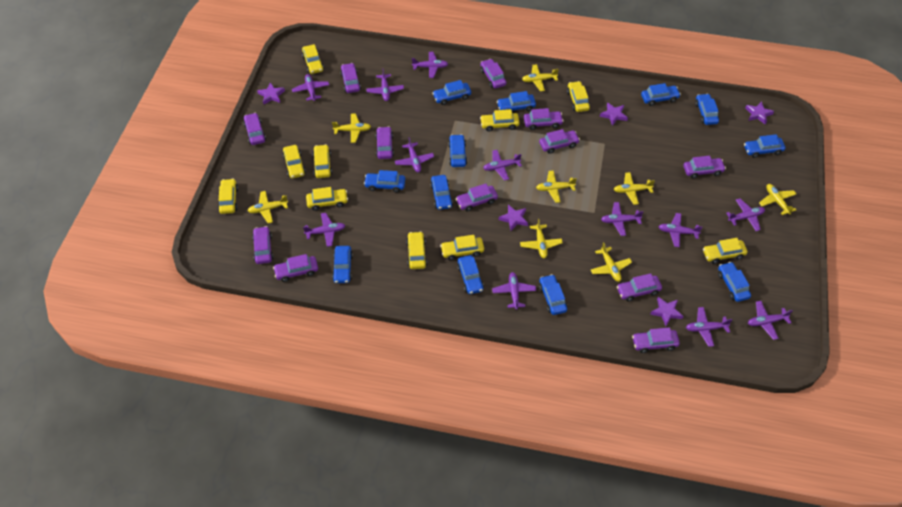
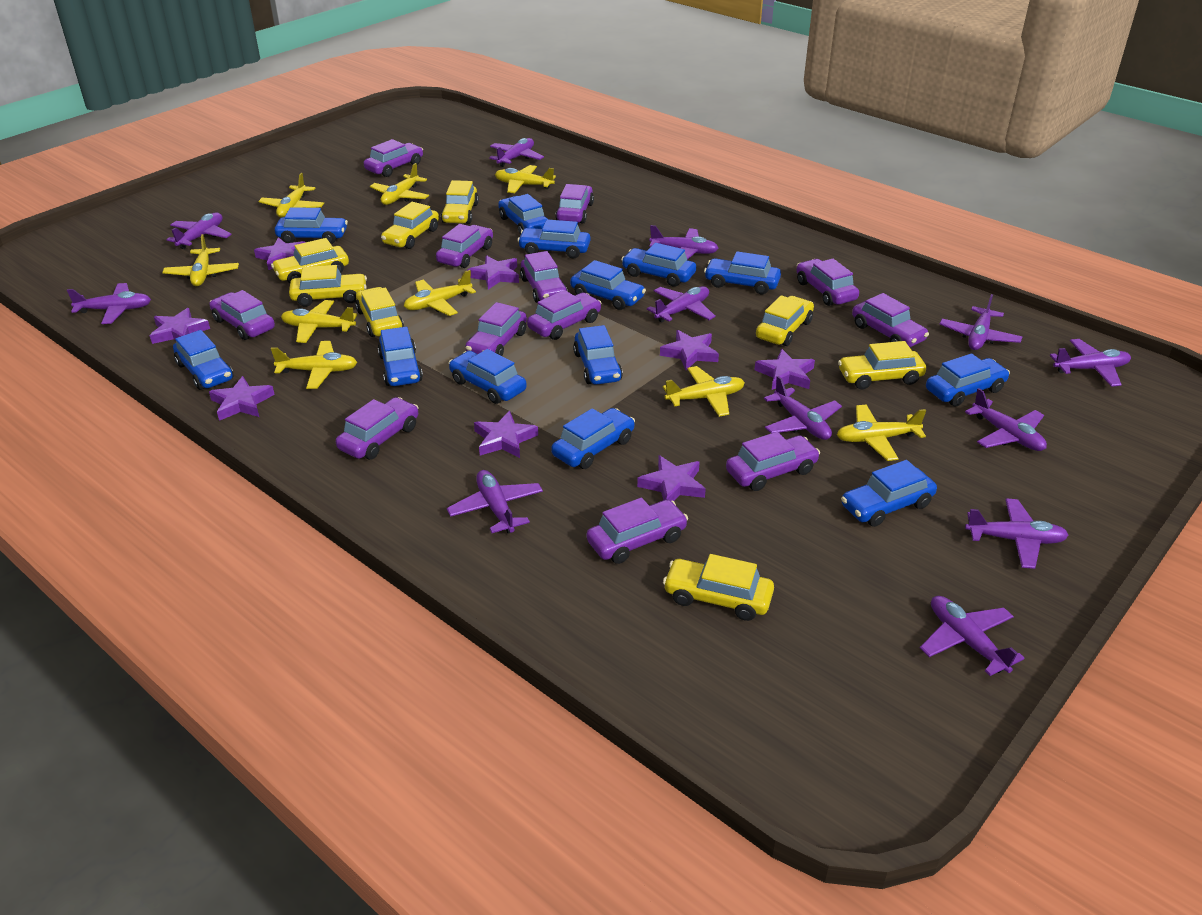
blue car: 12 -> 13
purple star: 5 -> 8
yellow car: 10 -> 8
yellow plane: 8 -> 9

